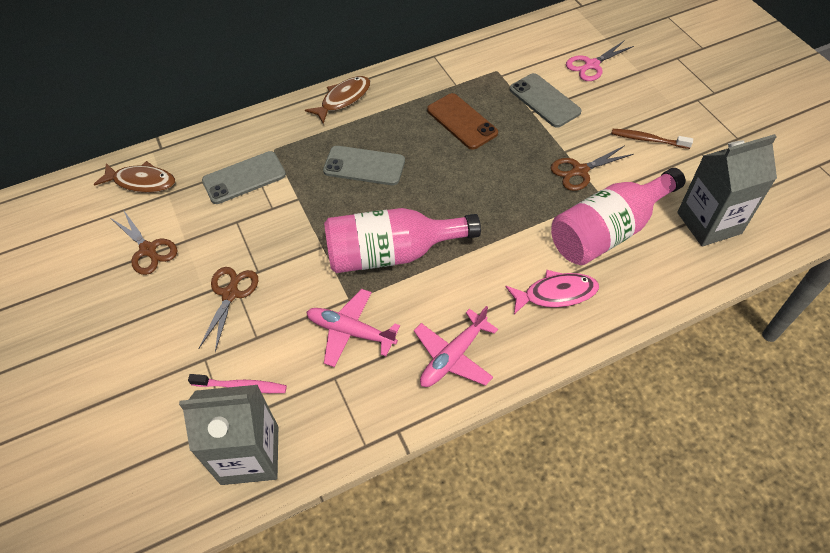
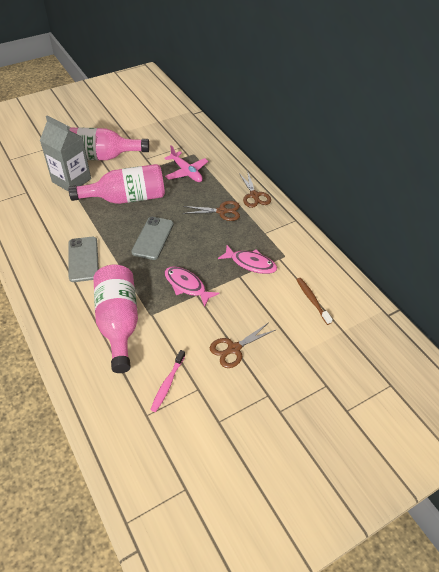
brown fish: 2 -> 0
brown phone: 1 -> 0
grey carton: 2 -> 1
grey phone: 3 -> 2
pink bottle: 2 -> 3
pink fish: 1 -> 2
pink plane: 2 -> 1
pink scissors: 1 -> 0

